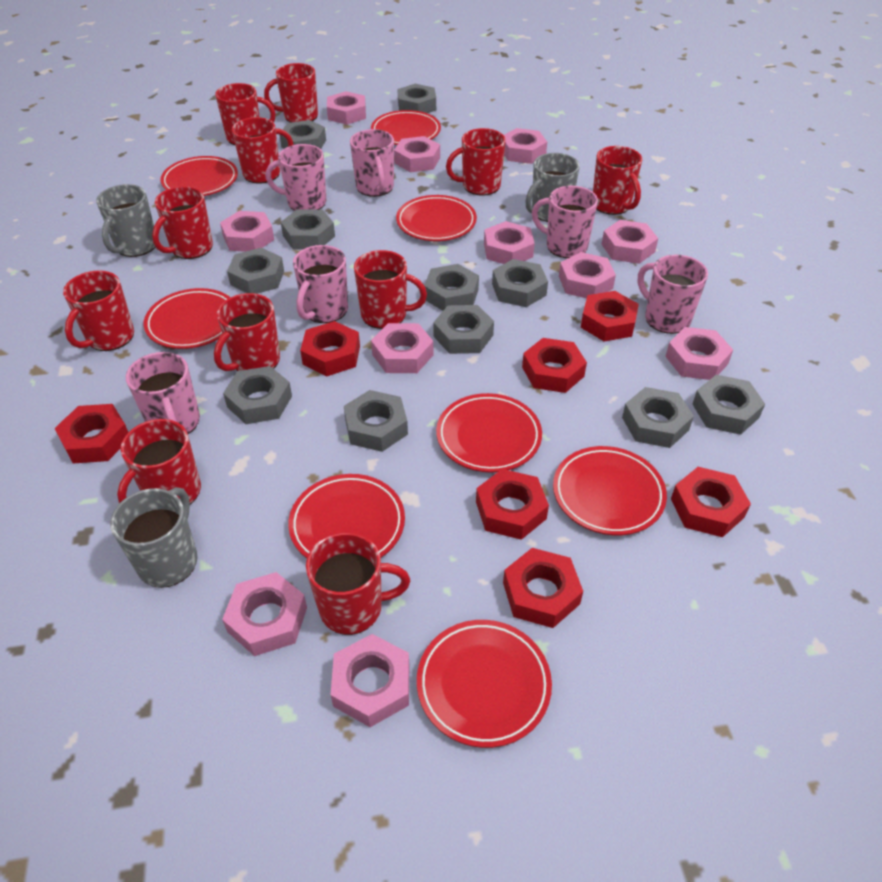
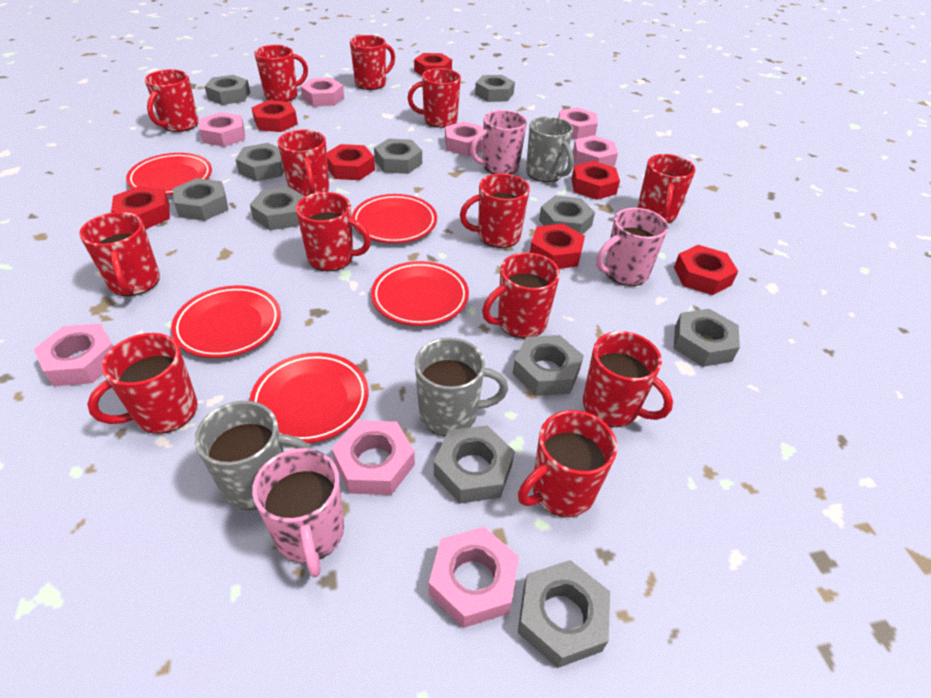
pink mug: 6 -> 3
pink nut: 11 -> 8
red mug: 11 -> 13
red plate: 8 -> 5

